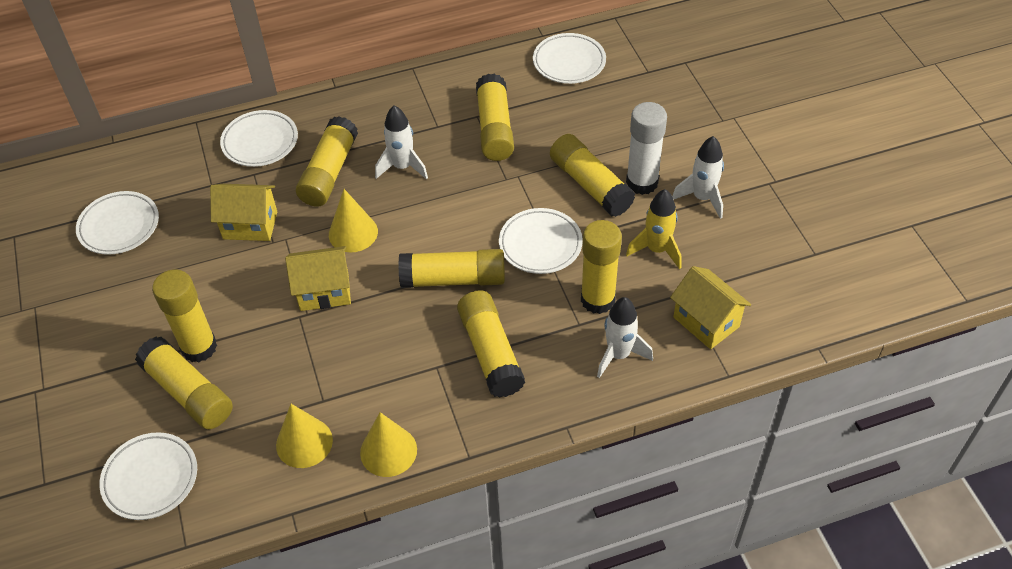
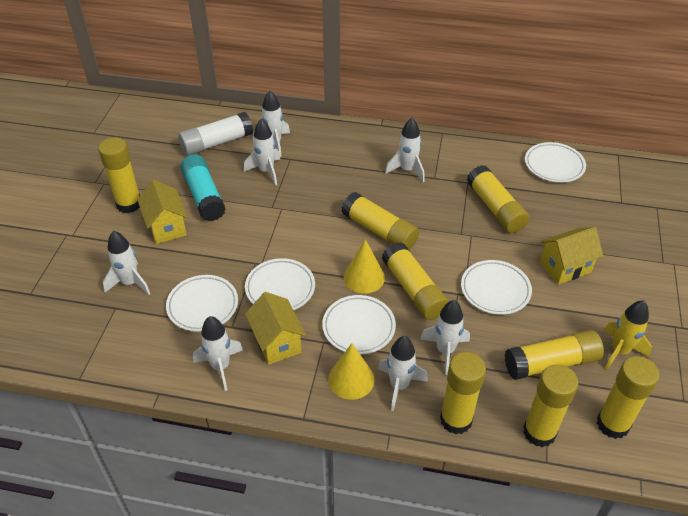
turquoise glue stick: 0 -> 1
white rocket: 3 -> 7
yellow cone: 3 -> 2

